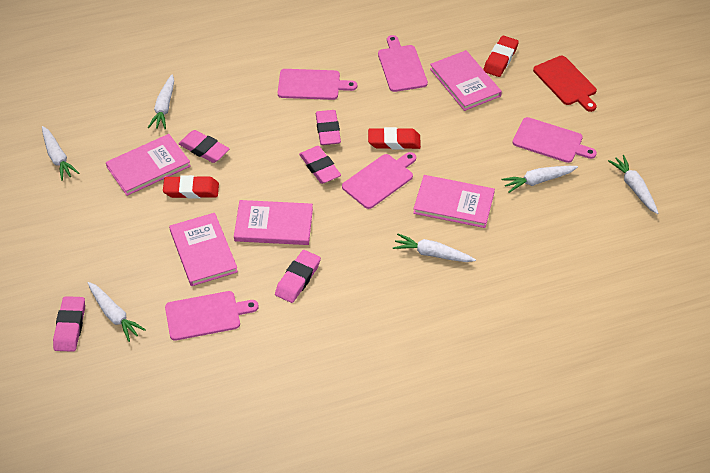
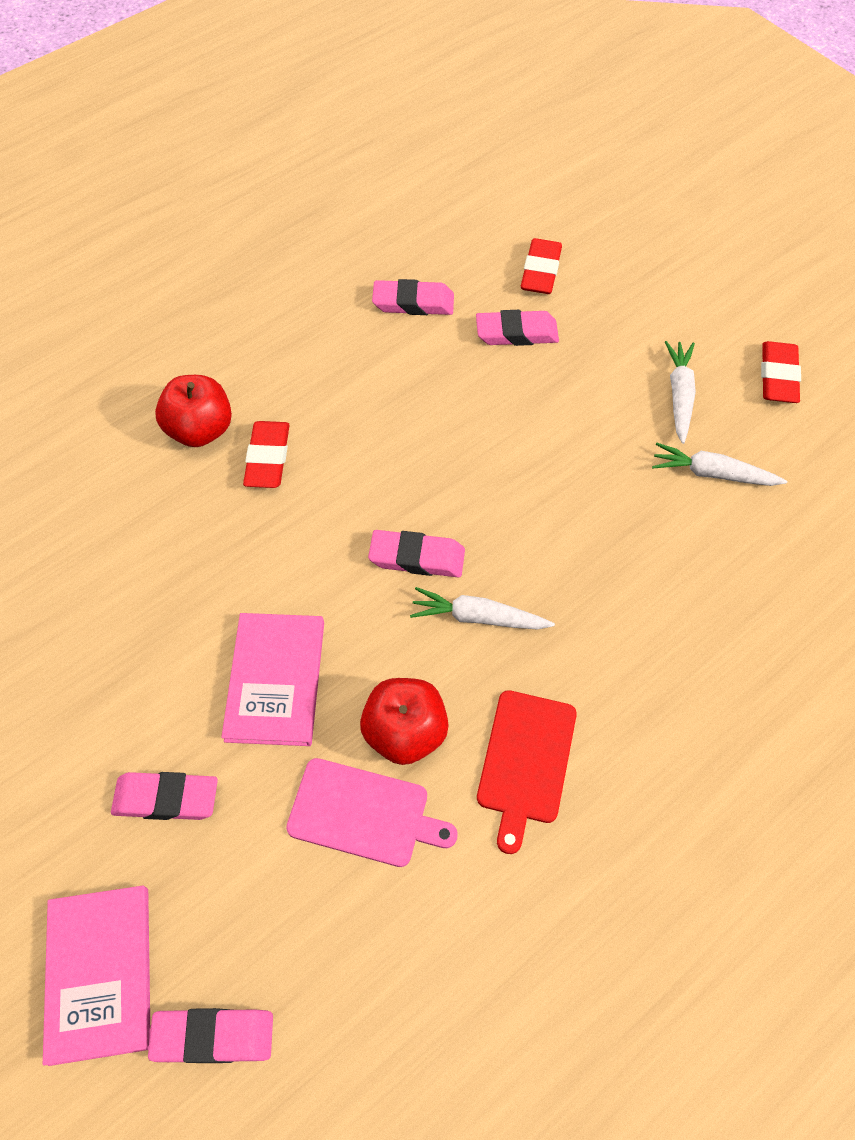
pink book: 5 -> 2
pink cutting board: 5 -> 1
red apple: 0 -> 2
white carrot: 6 -> 3

